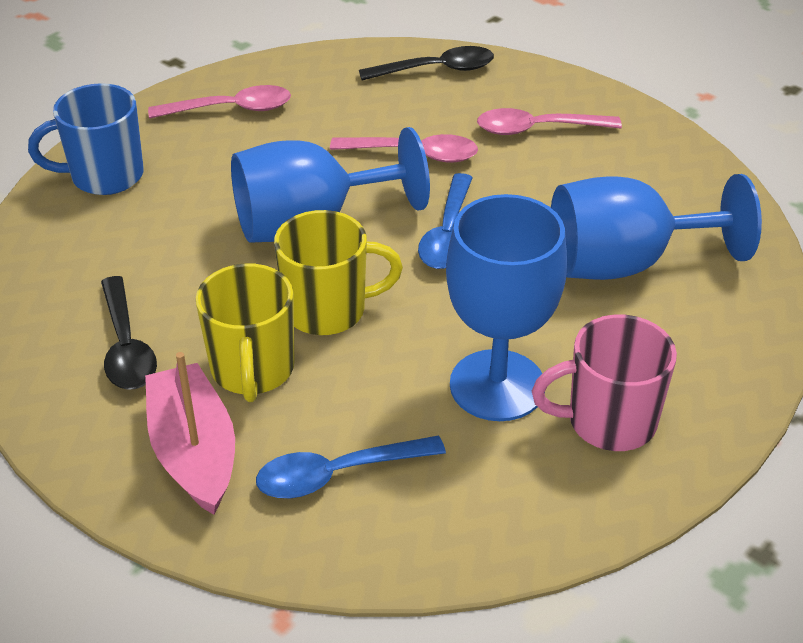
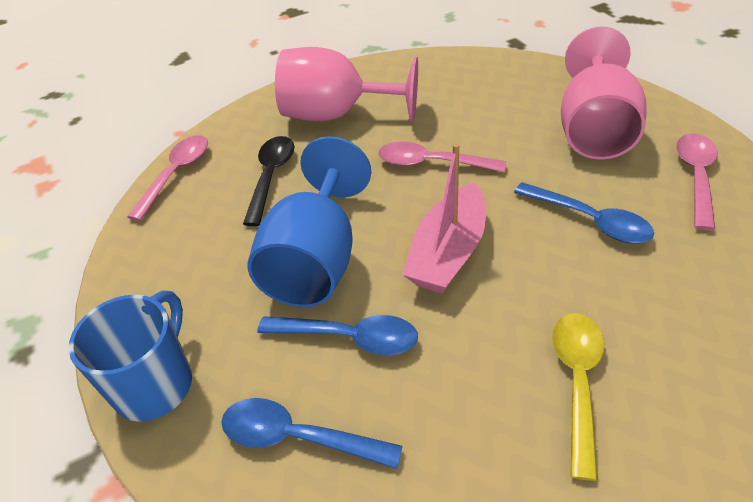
black spoon: 2 -> 1
blue goblet: 3 -> 1
blue spoon: 2 -> 3
pink goblet: 0 -> 2
pink mug: 1 -> 0
yellow mug: 2 -> 0
yellow spoon: 0 -> 1

